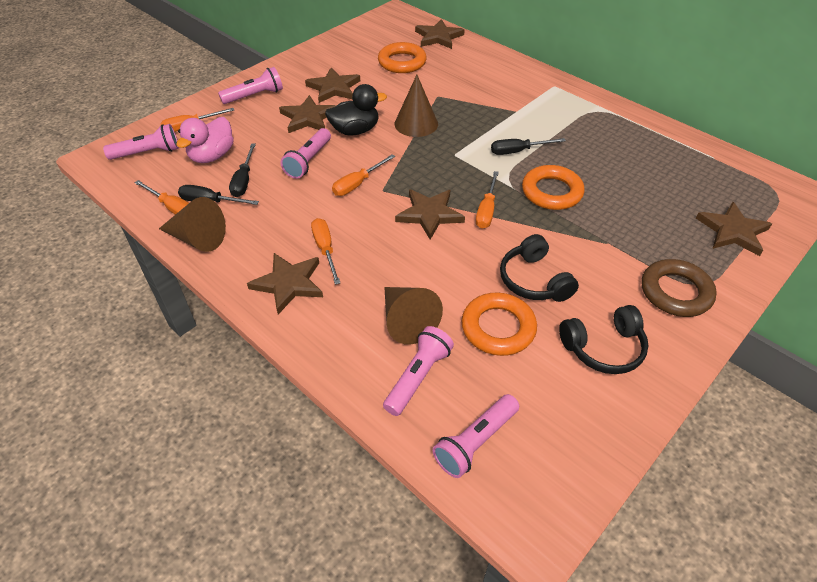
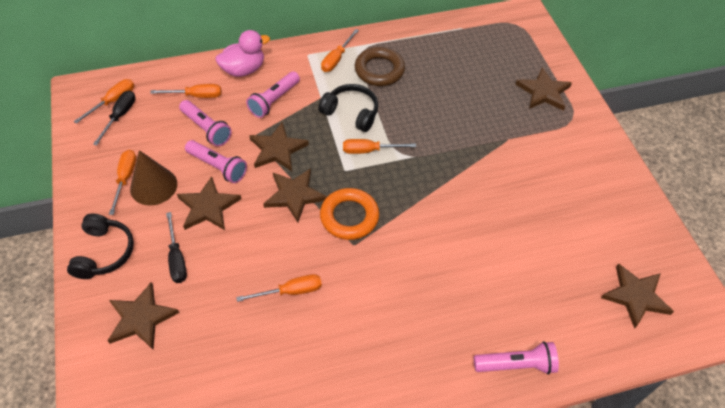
black duck: 1 -> 0
black screwdriver: 3 -> 2
brown cone: 3 -> 1
orange ring: 3 -> 1
orange screwdriver: 5 -> 6
pink flashlight: 5 -> 4

